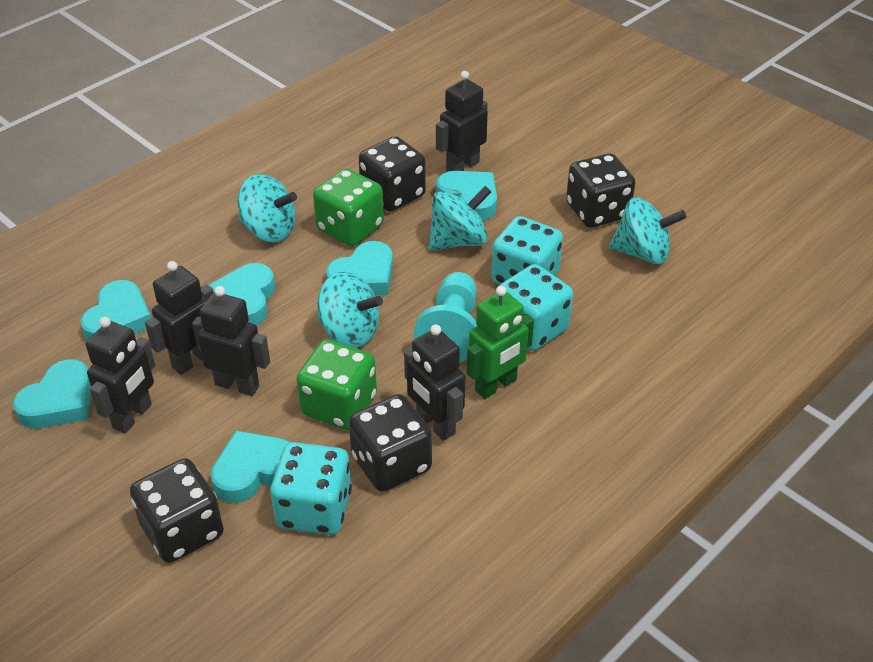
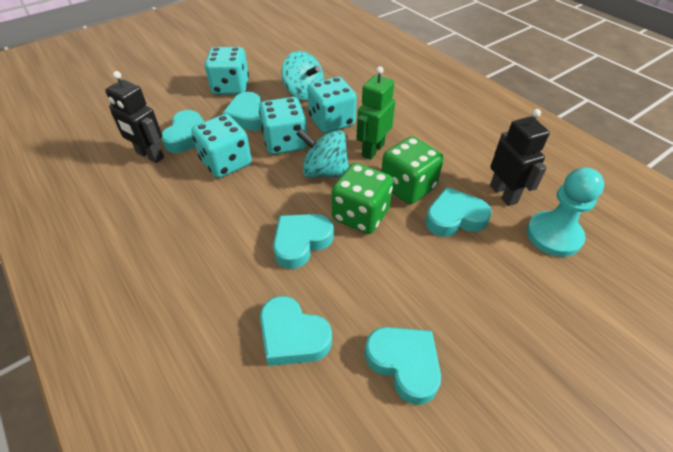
black dice: 4 -> 0
black robot: 5 -> 2
turquoise dice: 3 -> 4
turquoise spinning top: 4 -> 2

